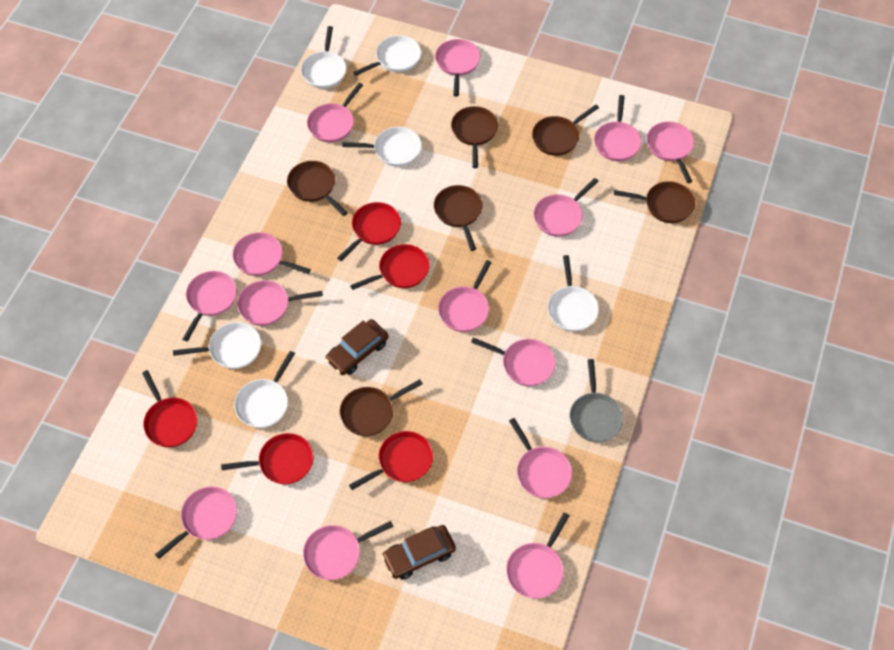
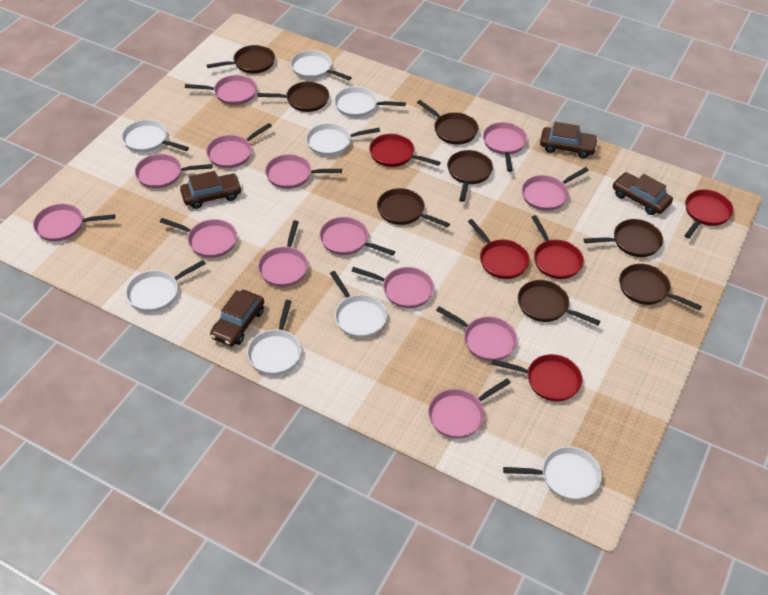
brown car: 2 -> 4
brown pan: 6 -> 8
grey pan: 1 -> 0
pink pan: 14 -> 13
white pan: 6 -> 8

